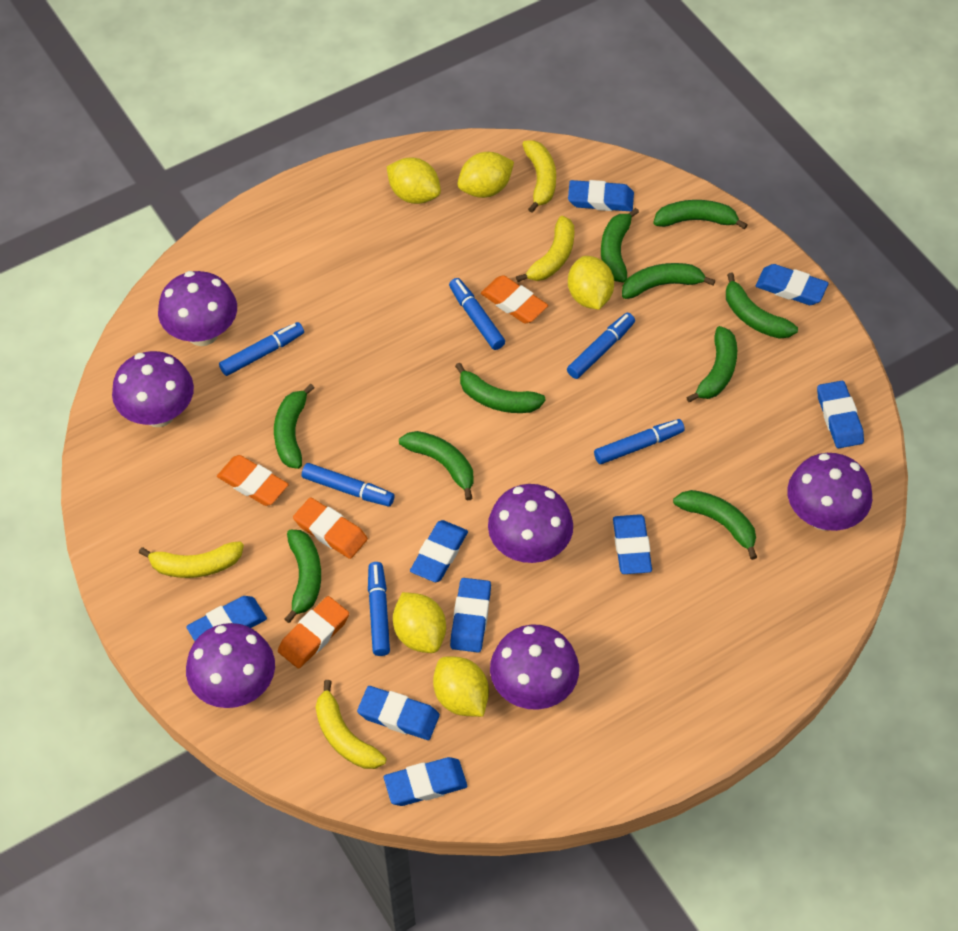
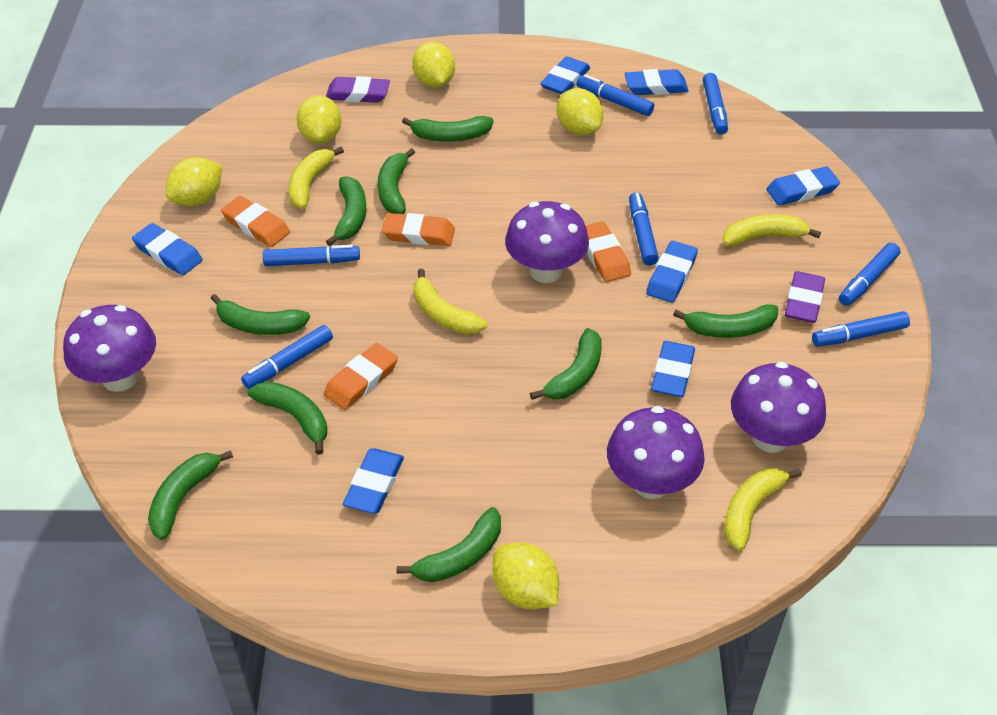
blue eraser: 9 -> 7
blue marker: 6 -> 7
green banana: 10 -> 9
purple eraser: 0 -> 2
purple mushroom: 6 -> 4

